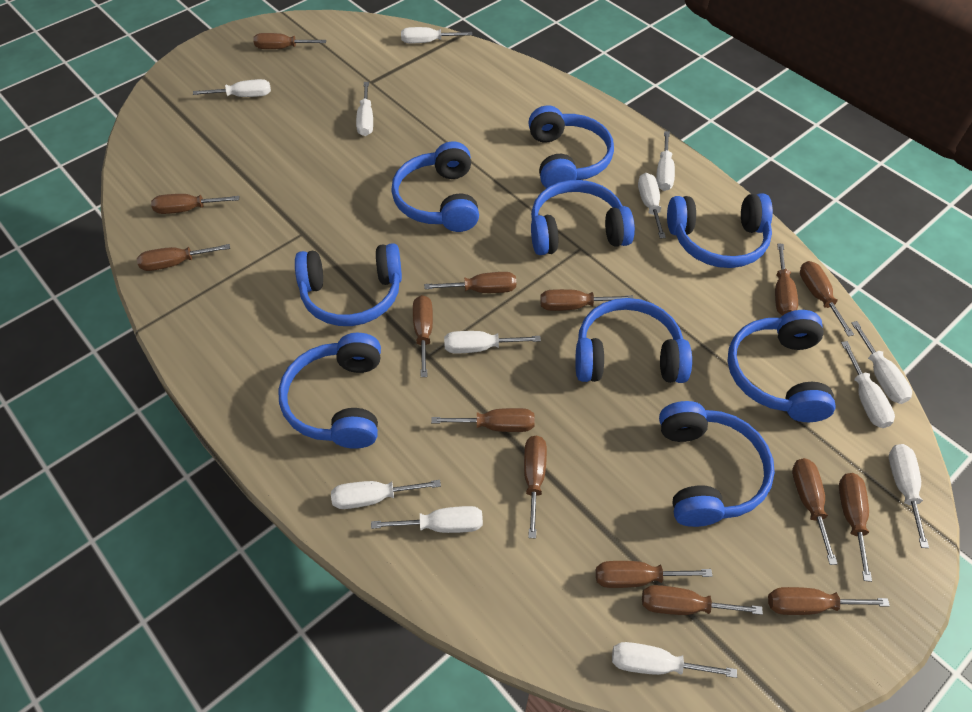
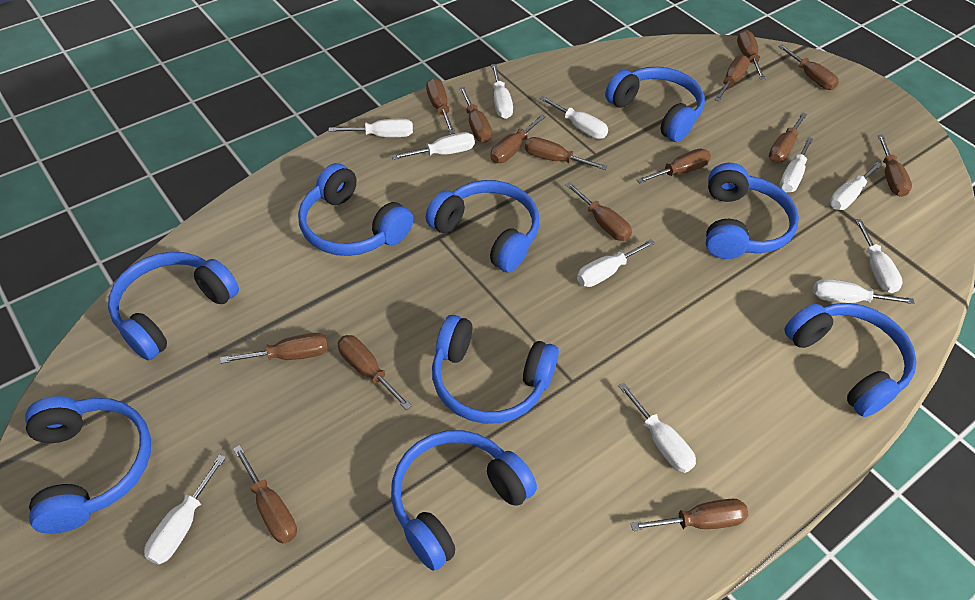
white screwdriver: 12 -> 11

